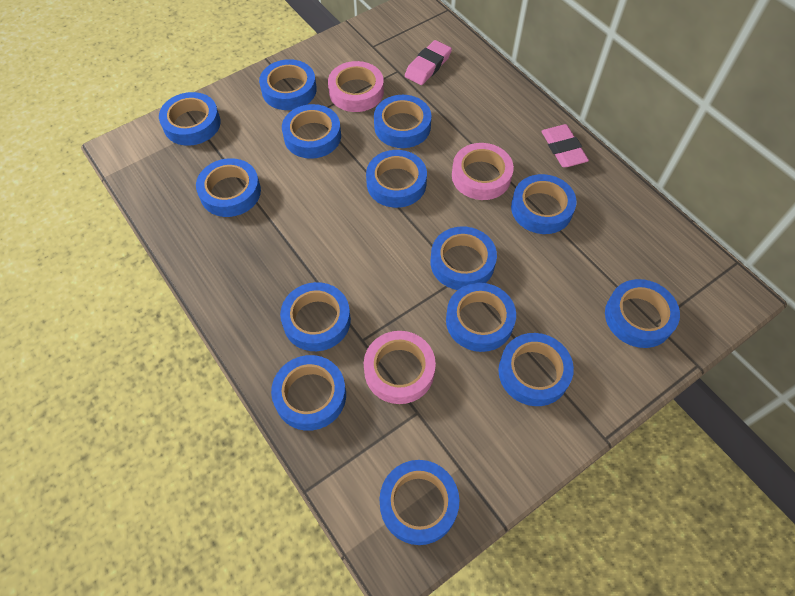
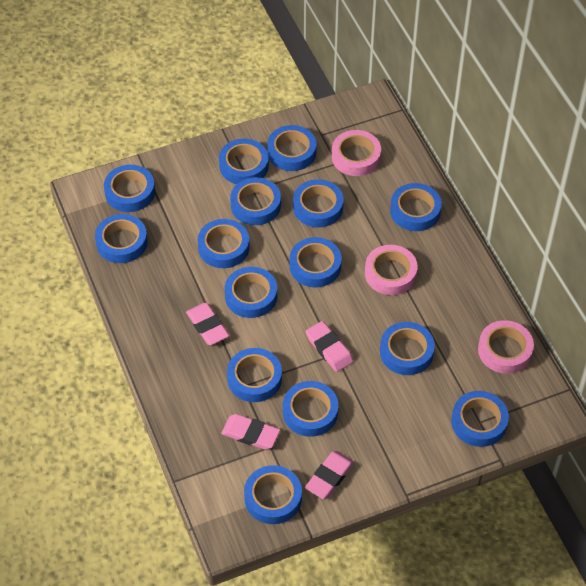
blue tape: 14 -> 15
pink eraser: 2 -> 4

